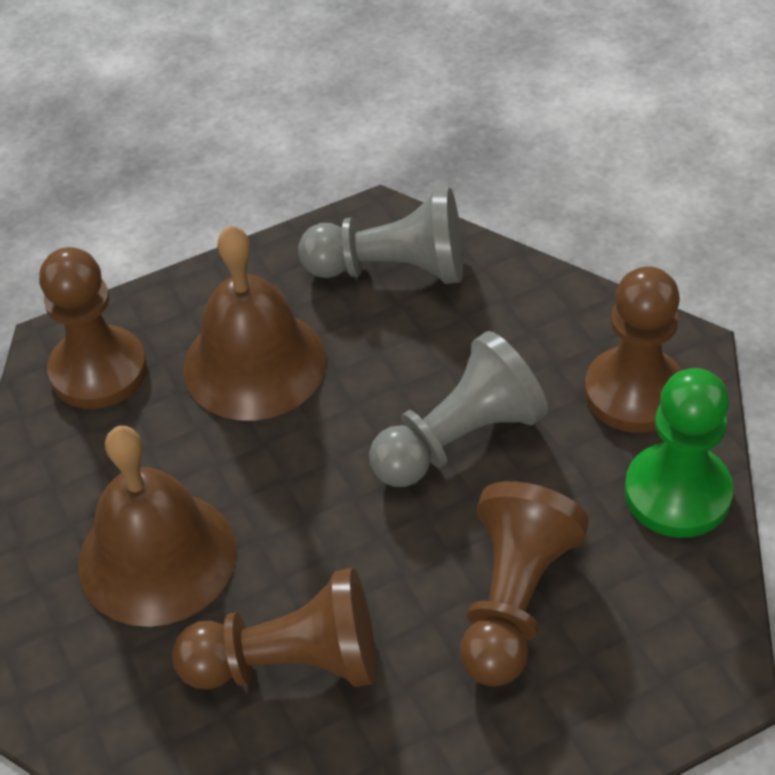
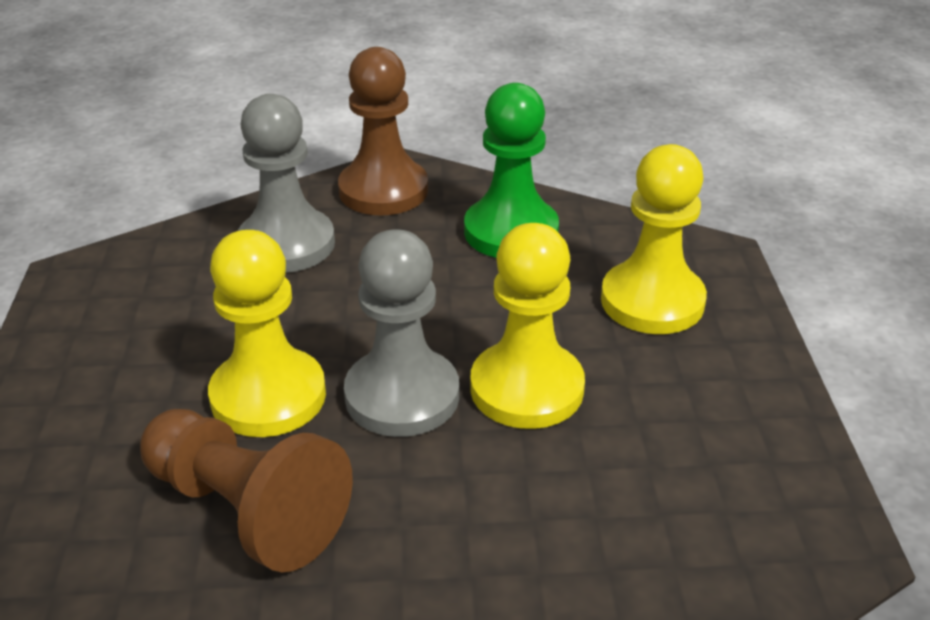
brown bell: 2 -> 0
brown pawn: 4 -> 2
yellow pawn: 0 -> 3

